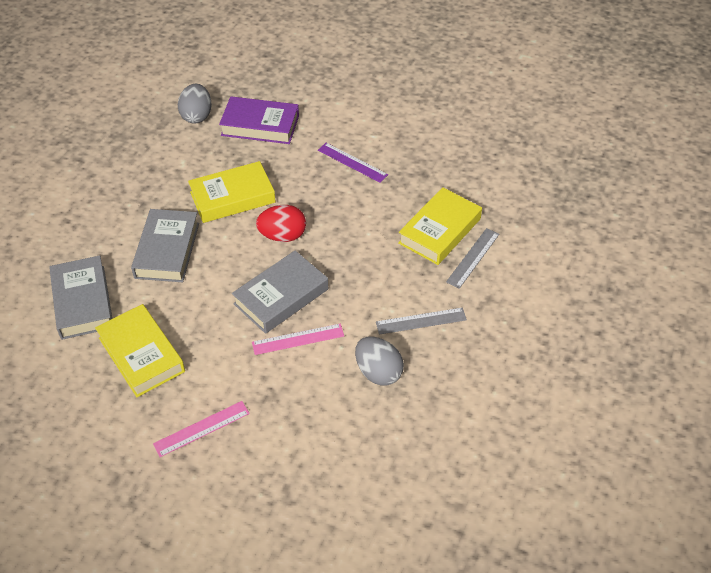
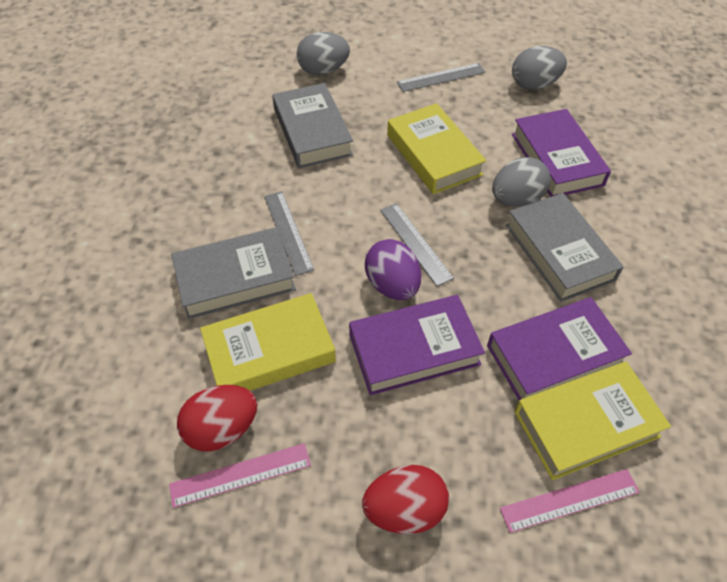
grey egg: 2 -> 3
grey ruler: 2 -> 3
purple book: 1 -> 3
purple egg: 0 -> 1
purple ruler: 1 -> 0
red egg: 1 -> 2

